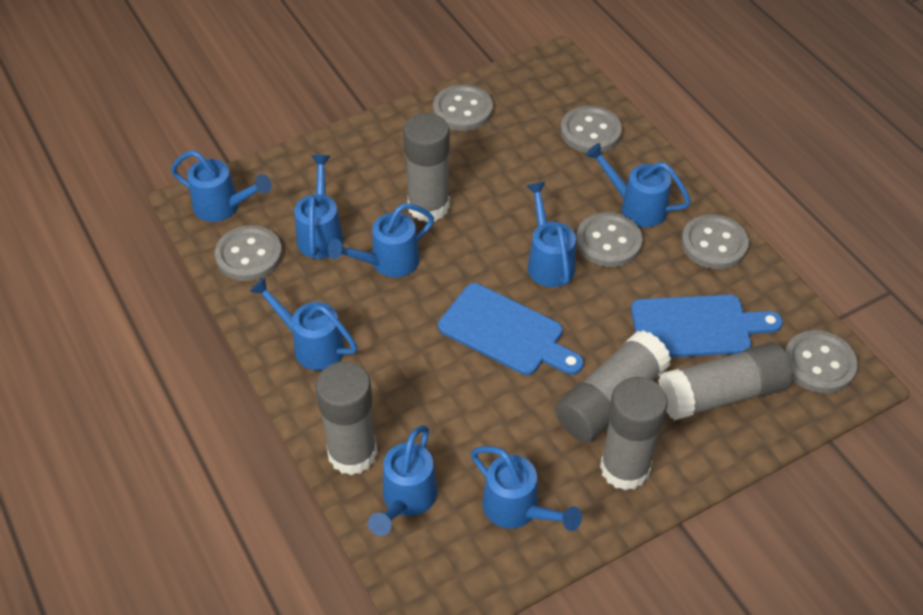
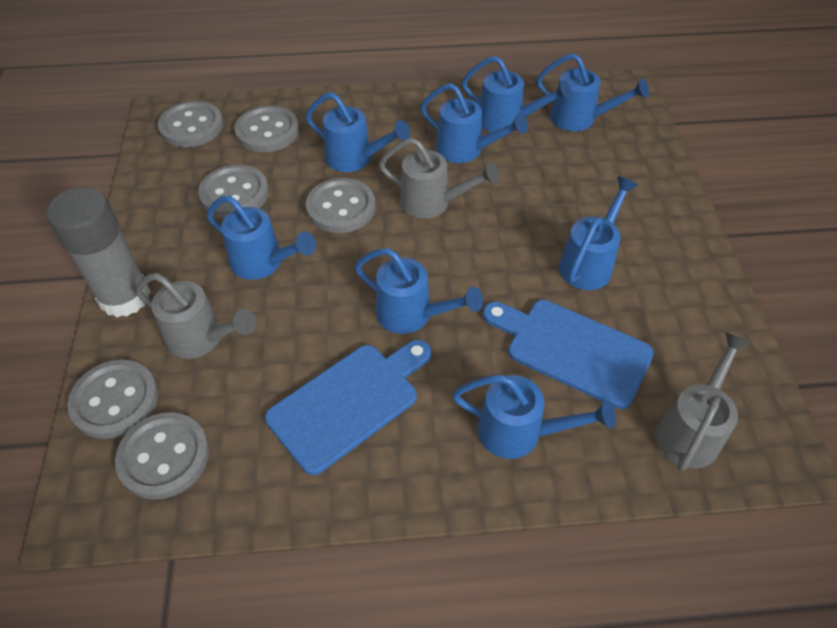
grey glue stick: 5 -> 1
grey watering can: 0 -> 3

